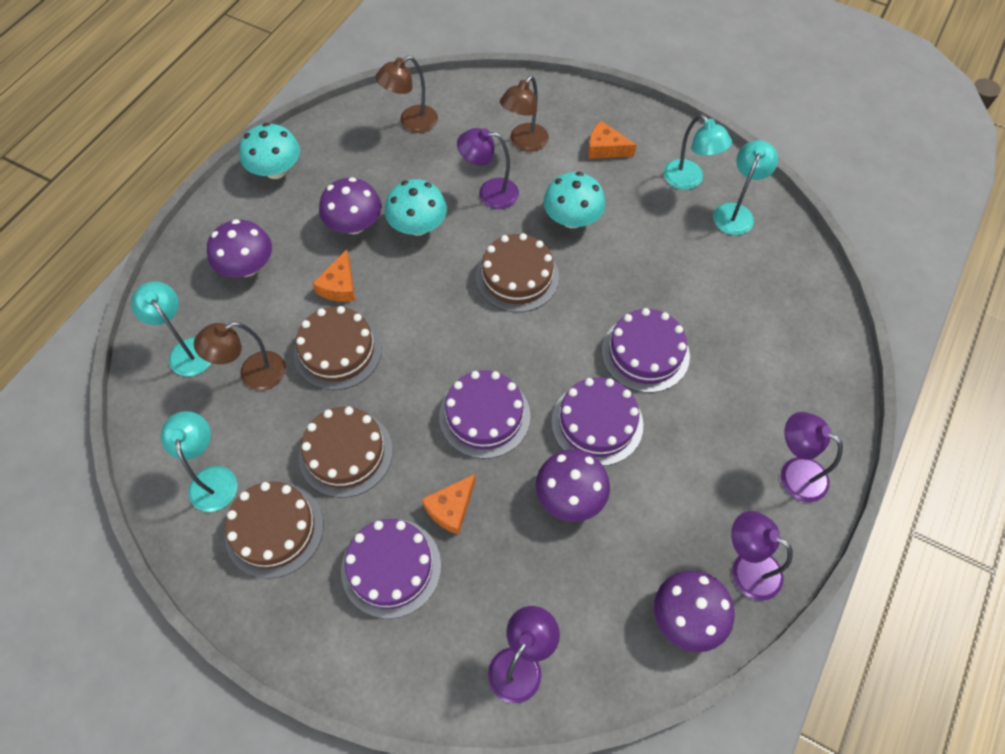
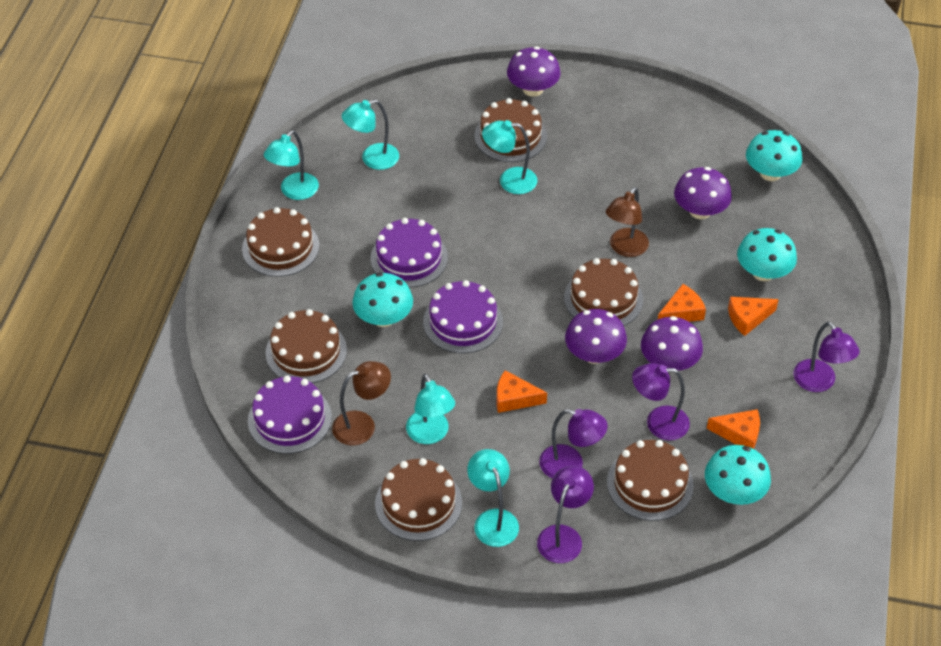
brown cake: 4 -> 6
brown lamp: 3 -> 2
orange cheese: 3 -> 4
purple cake: 4 -> 3
turquoise lamp: 4 -> 5
turquoise mushroom: 3 -> 4

